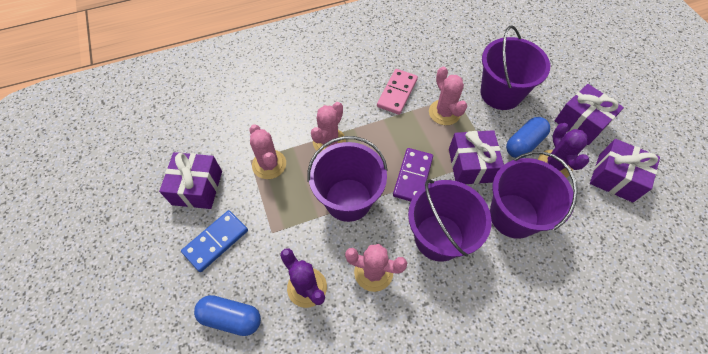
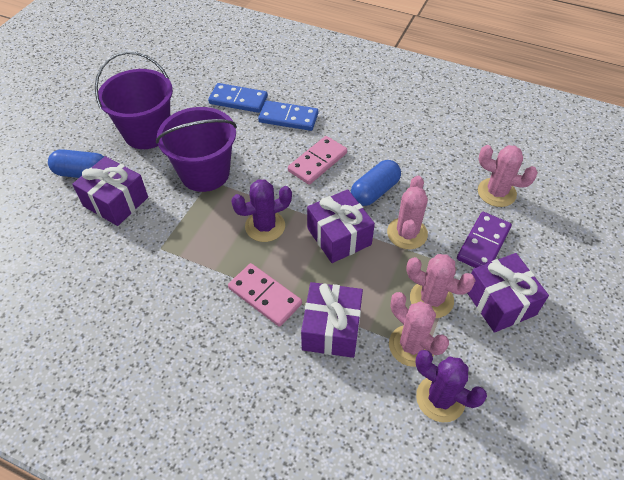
blue domino: 1 -> 2
pink domino: 1 -> 2
purple bucket: 4 -> 2

